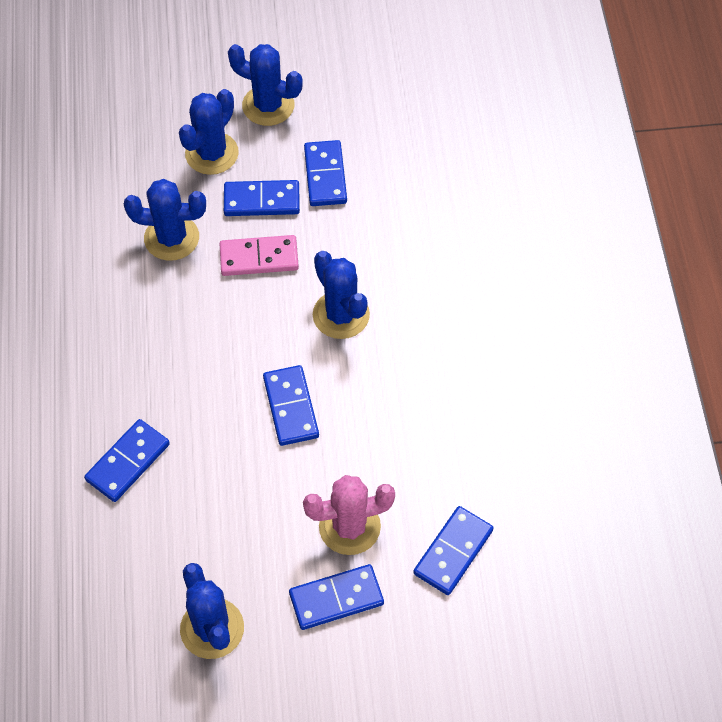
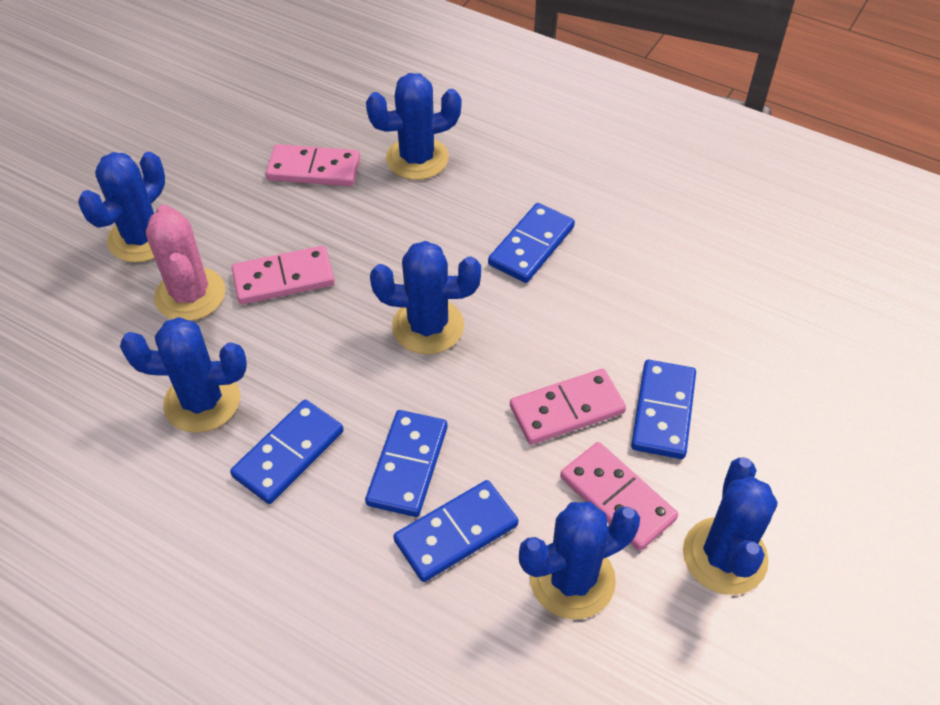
blue cactus: 5 -> 6
blue domino: 6 -> 5
pink domino: 1 -> 4

